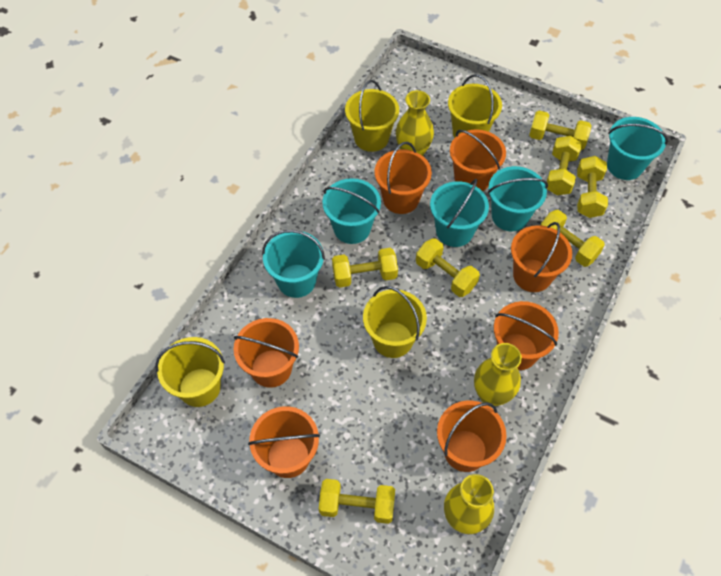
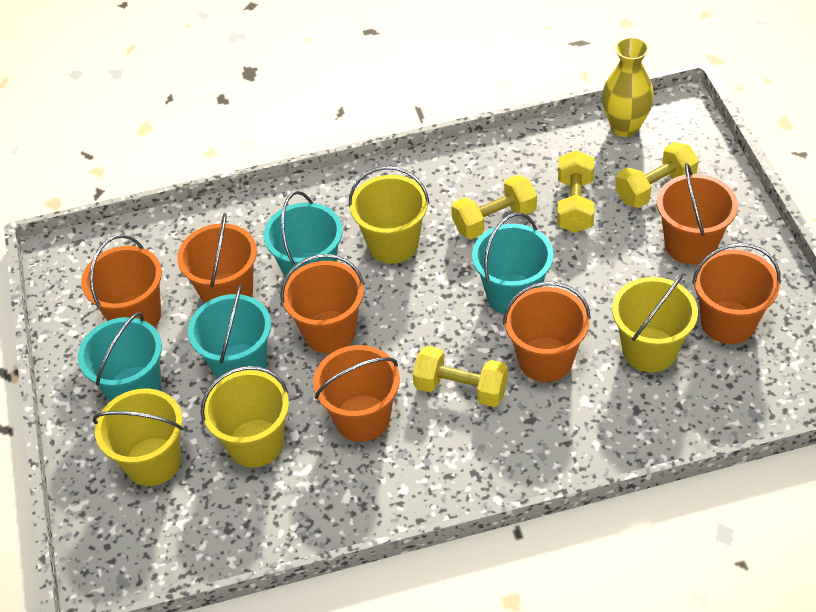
turquoise bucket: 5 -> 4
yellow dumbbell: 7 -> 4
yellow vase: 3 -> 1

